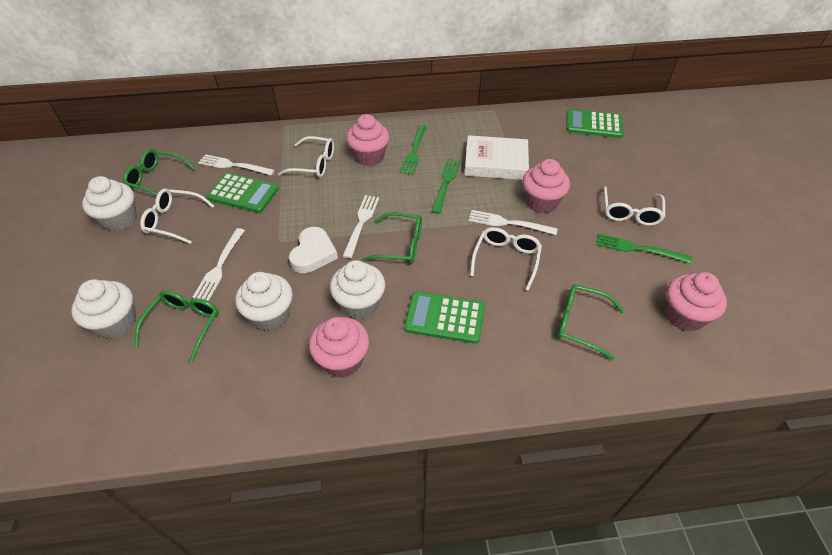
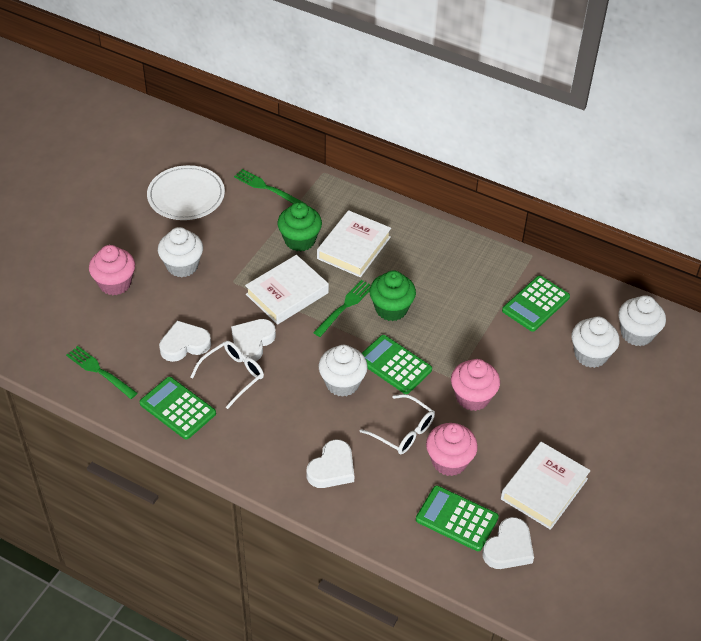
green calculator: 3 -> 4
green cupcake: 0 -> 2
green glasses: 4 -> 0
pink cupcake: 4 -> 3
white book: 1 -> 3
white fork: 4 -> 0
white glasses: 4 -> 2
white heart: 1 -> 4
white plate: 0 -> 1

